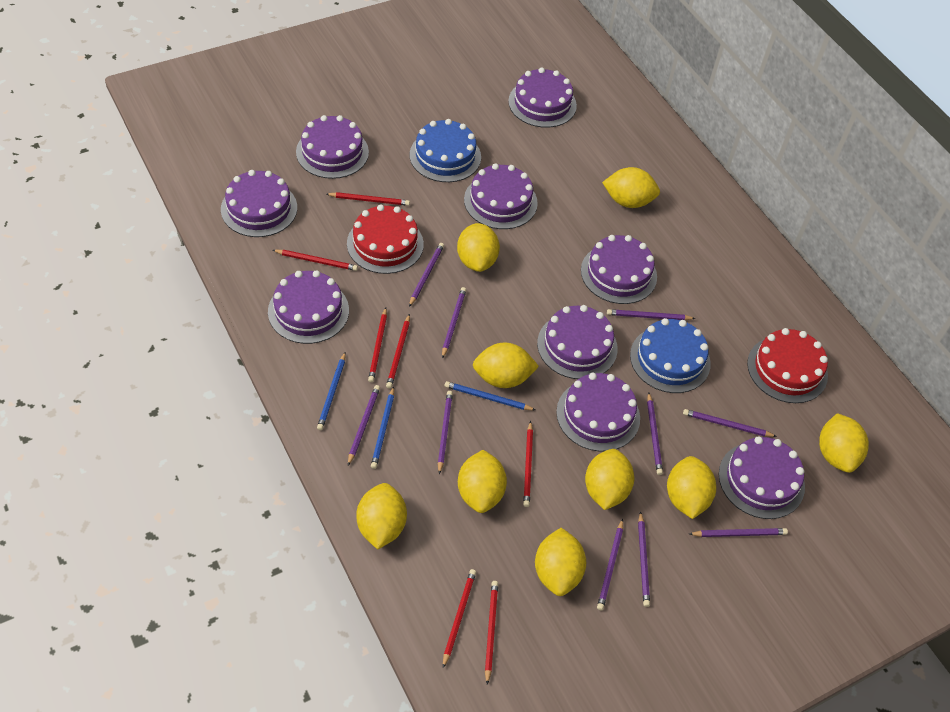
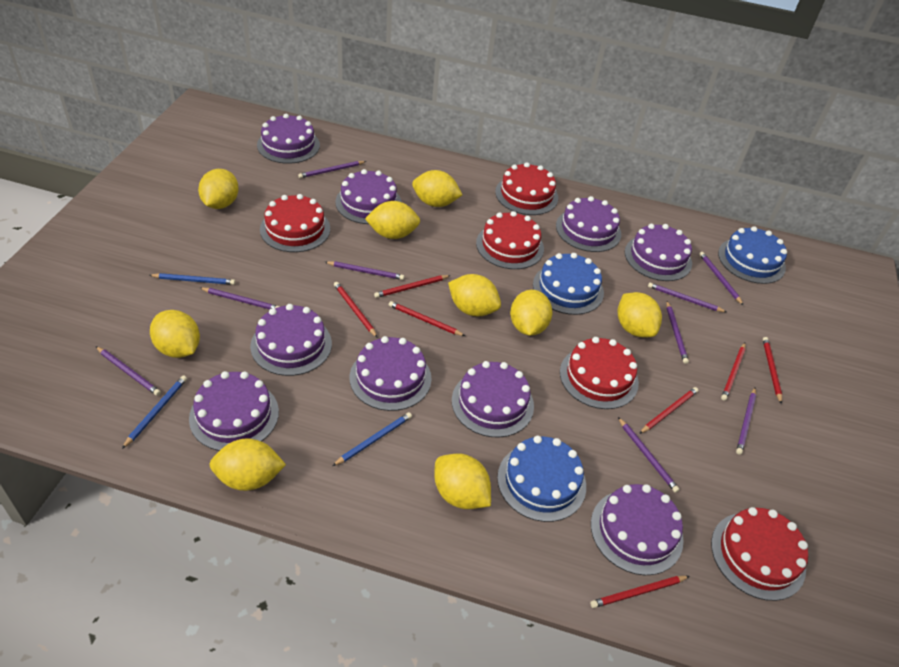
blue cake: 2 -> 3
purple pencil: 10 -> 9
red cake: 2 -> 5

